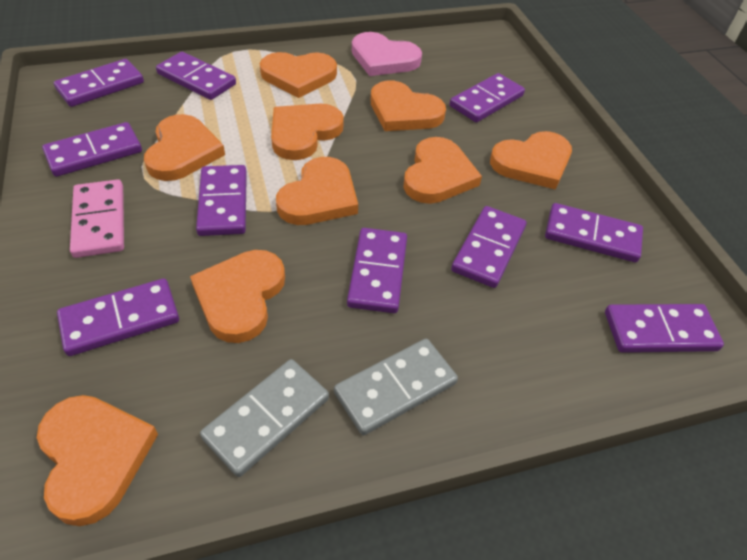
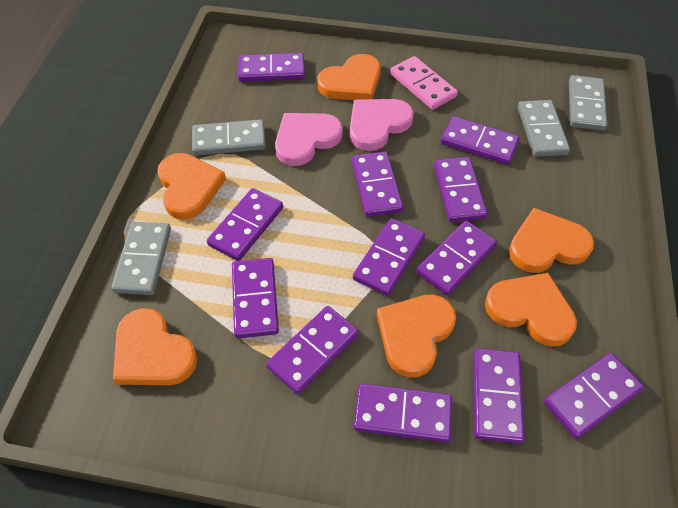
grey domino: 2 -> 4
orange heart: 9 -> 6
pink heart: 1 -> 2
purple domino: 10 -> 12

